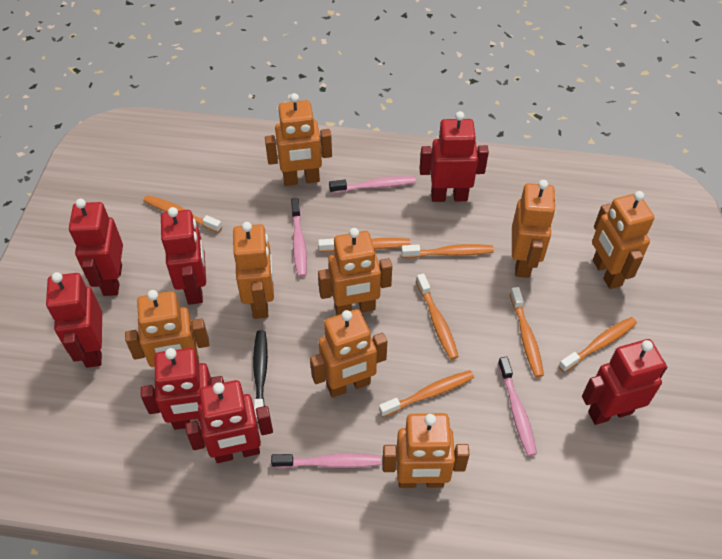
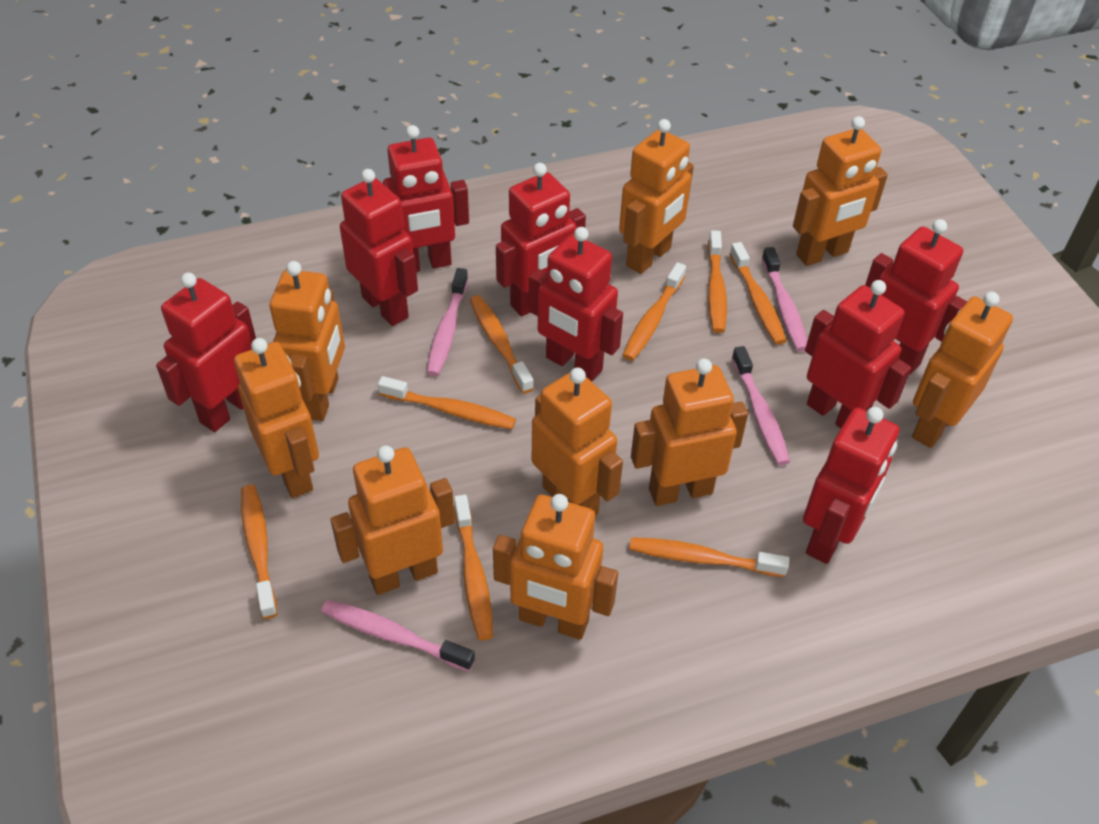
black toothbrush: 1 -> 0
orange robot: 8 -> 9
orange toothbrush: 7 -> 8
red robot: 7 -> 8

